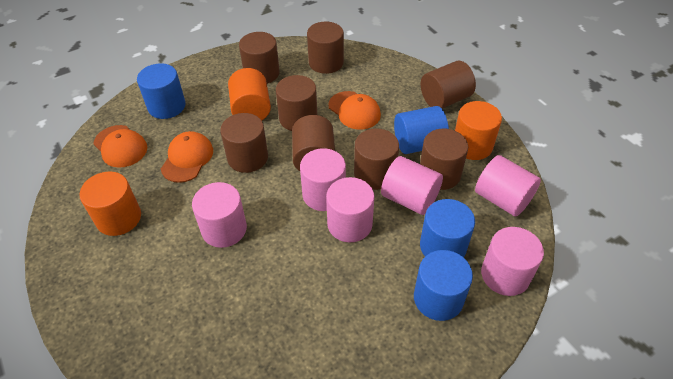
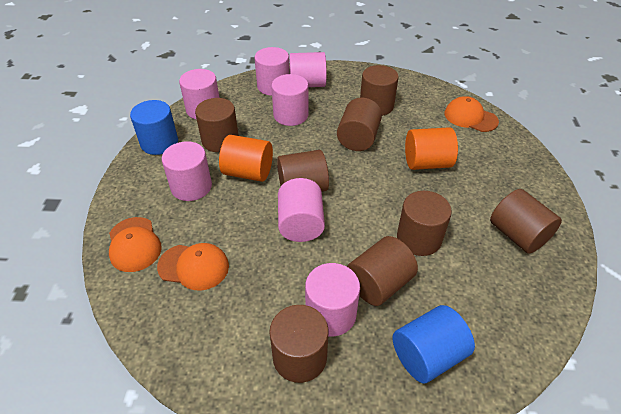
blue cylinder: 4 -> 2
orange cylinder: 3 -> 2
pink cylinder: 6 -> 7

